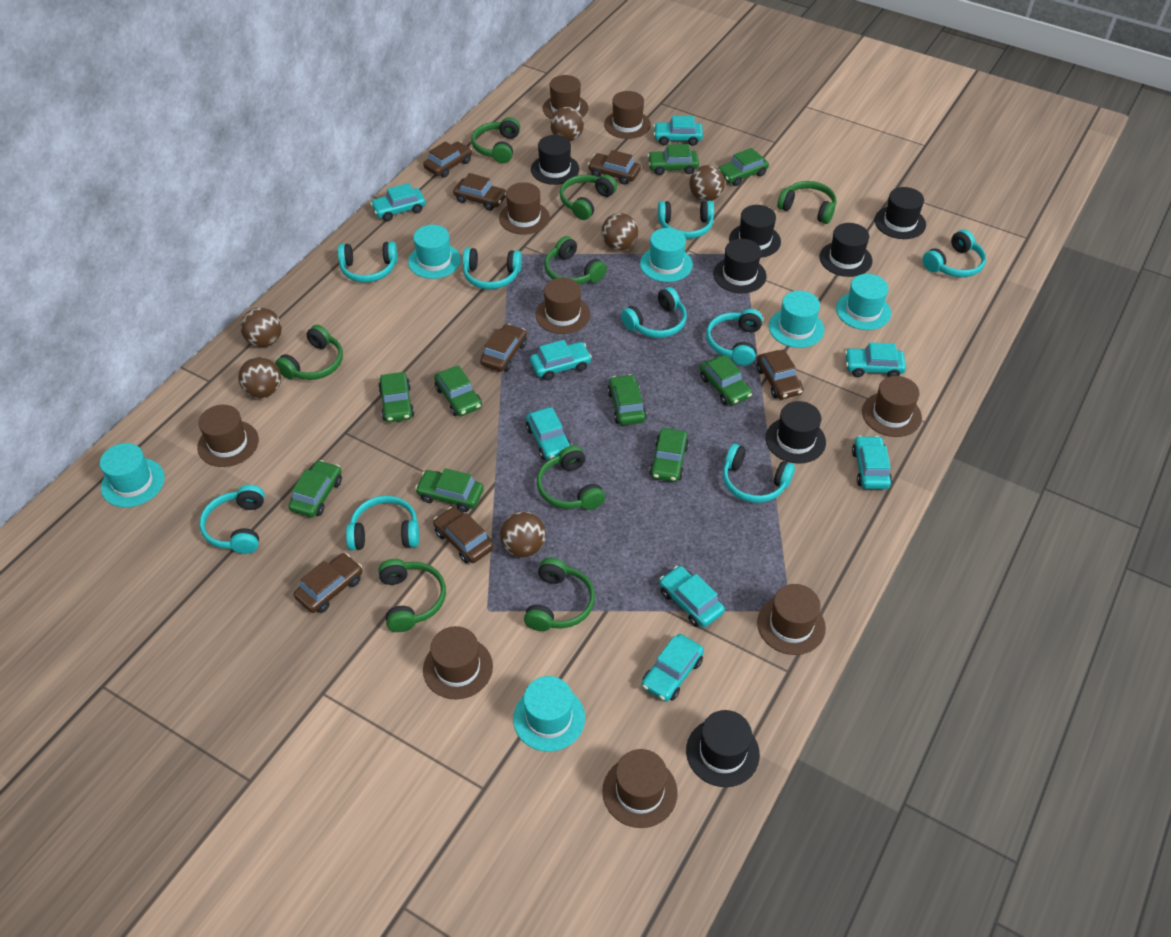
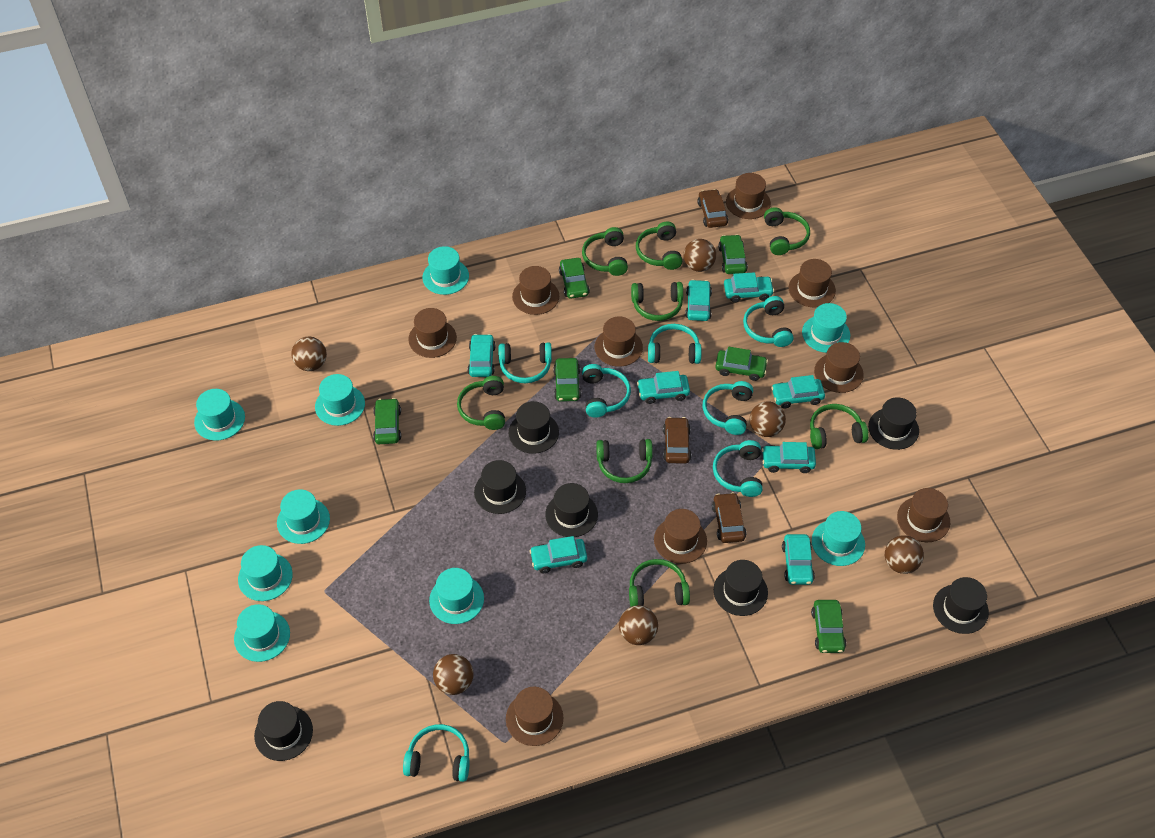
brown car: 7 -> 3
green car: 9 -> 6
turquoise hat: 6 -> 9
turquoise headphones: 9 -> 7

